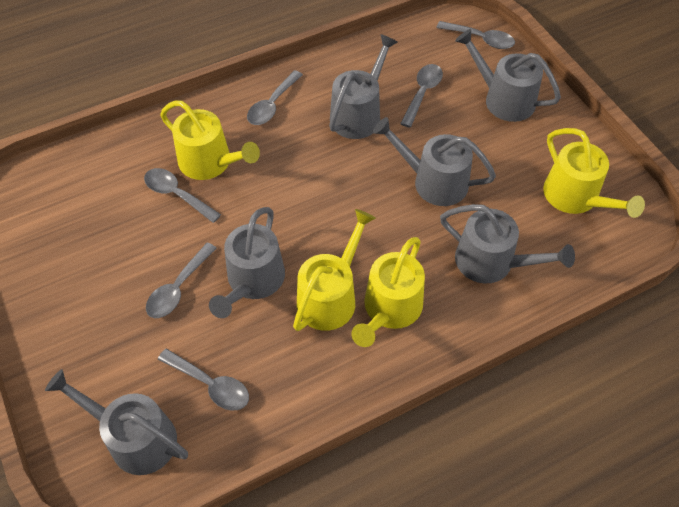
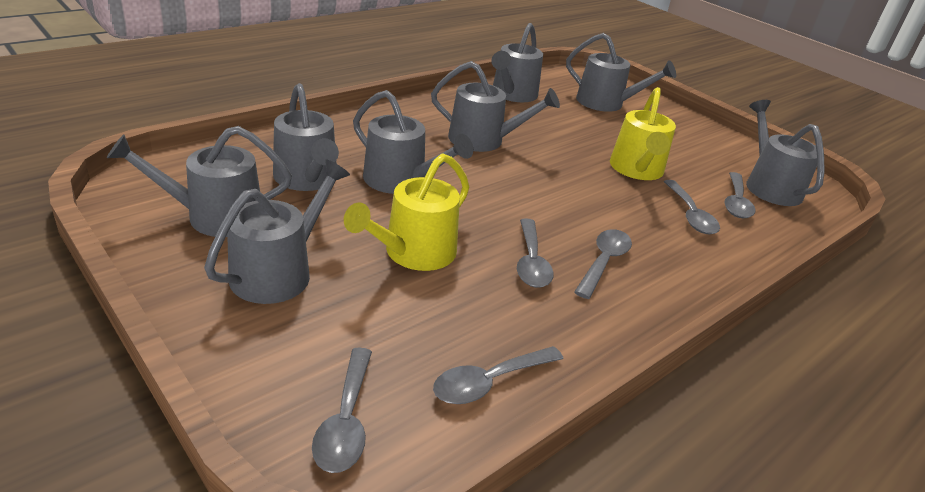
grey watering can: 6 -> 8
yellow watering can: 4 -> 2

